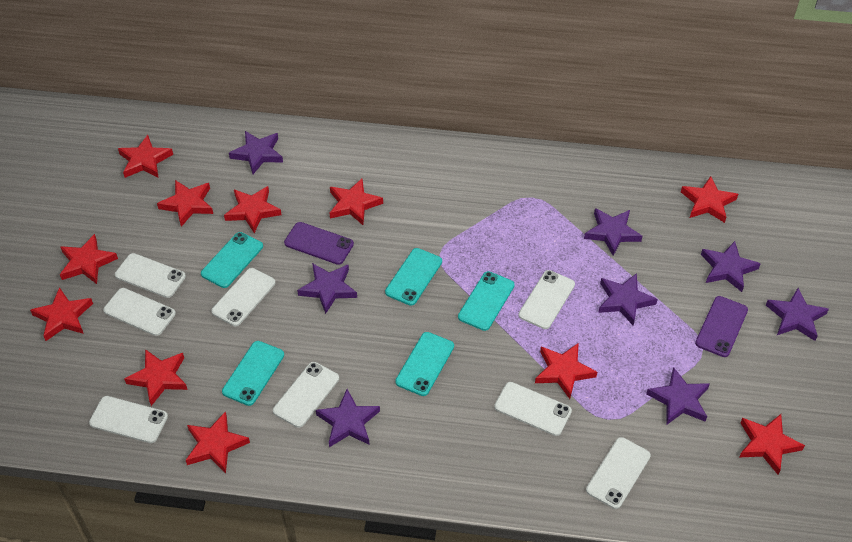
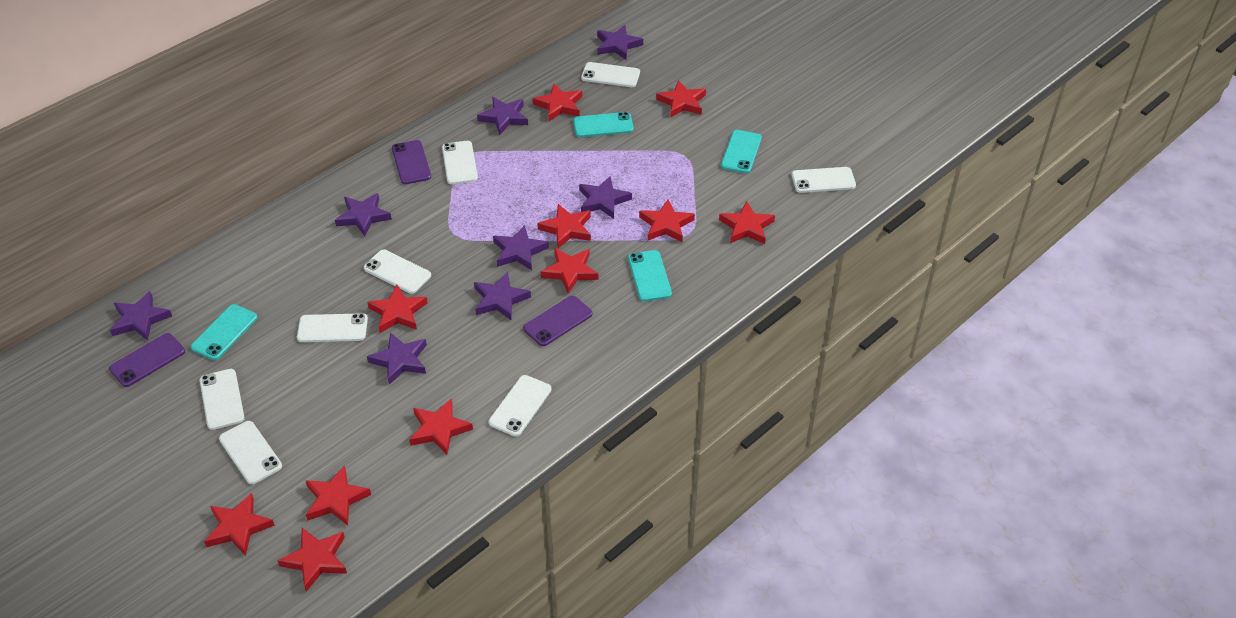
purple phone: 2 -> 3
turquoise phone: 5 -> 4

